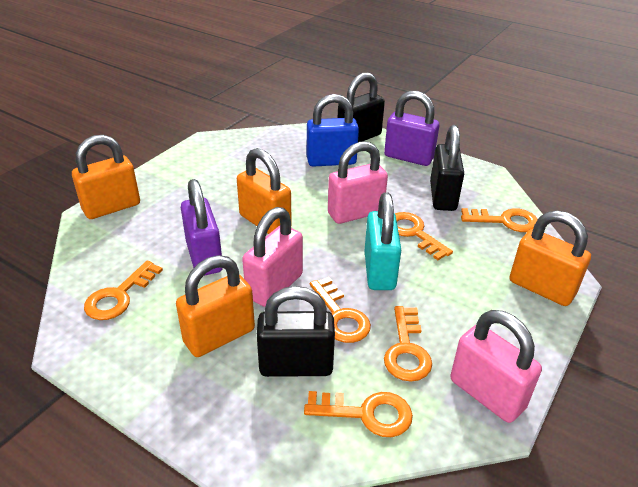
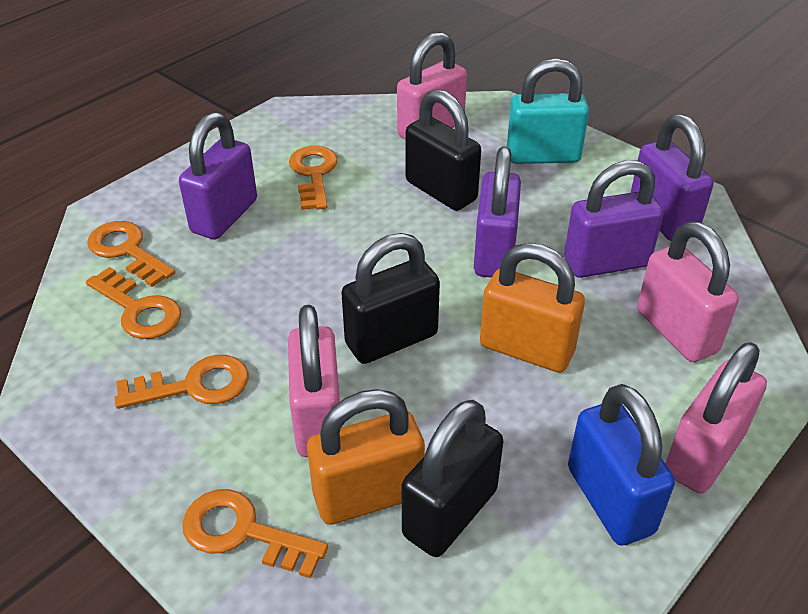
orange key: 6 -> 5
orange padlock: 4 -> 2
pink padlock: 3 -> 4
purple padlock: 2 -> 4

